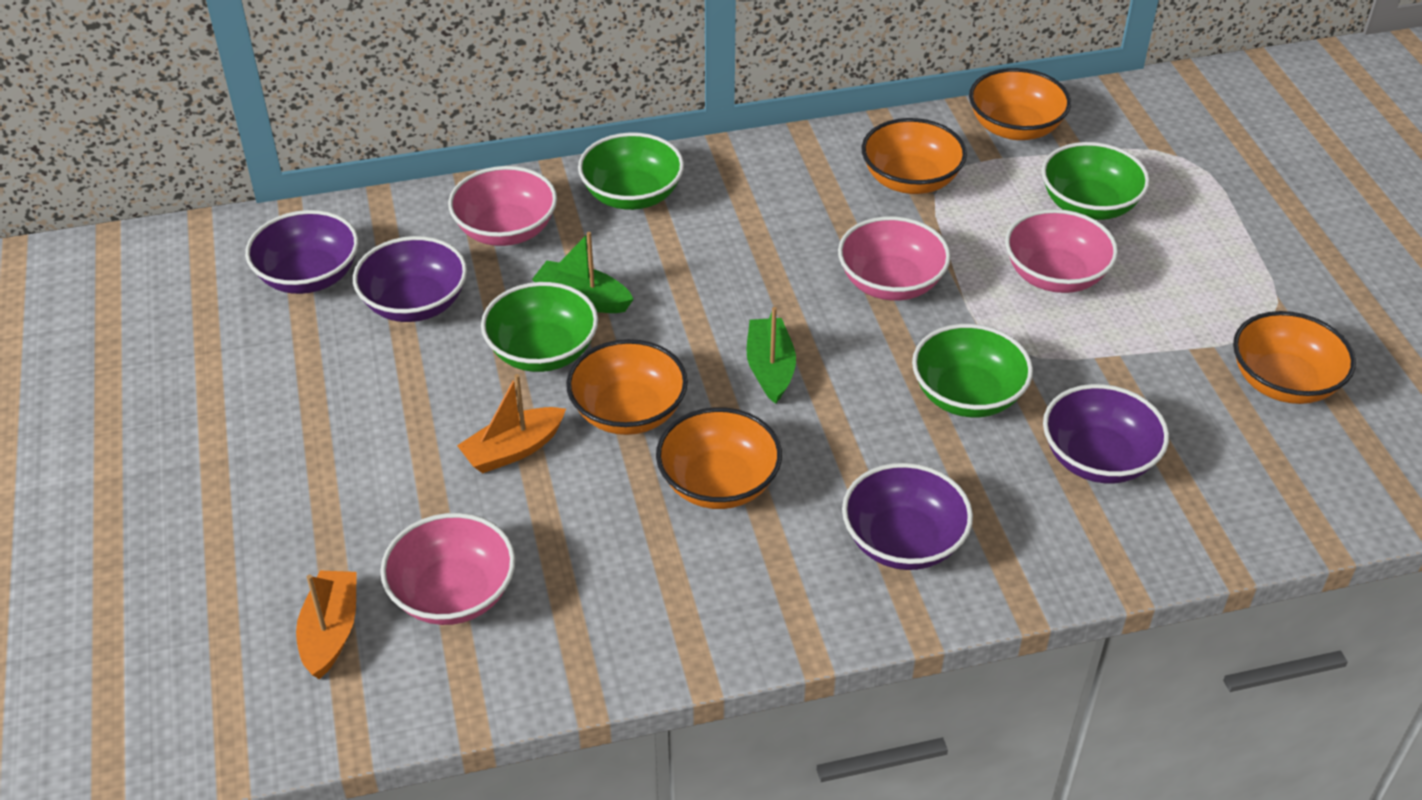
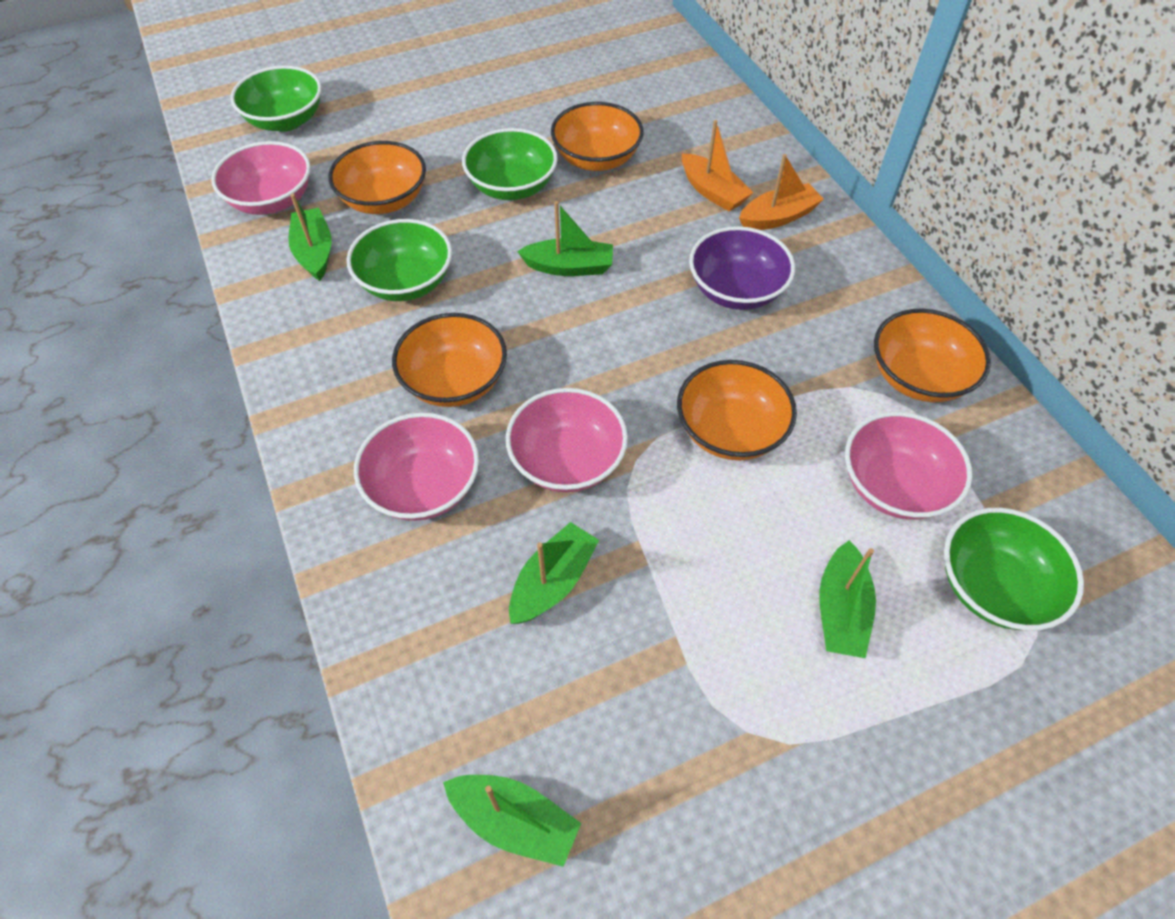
green boat: 2 -> 5
purple bowl: 4 -> 1

